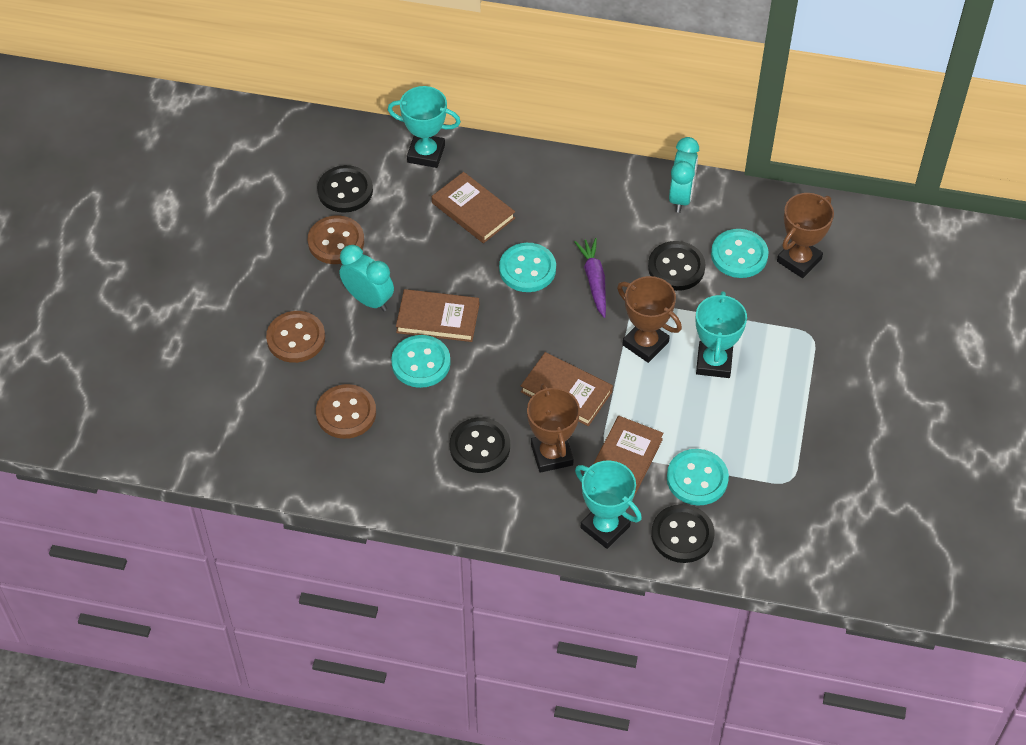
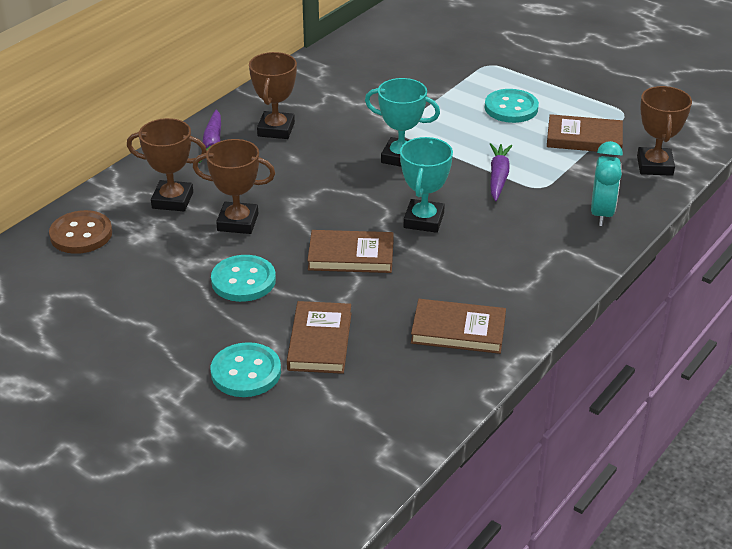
black button: 4 -> 0
brown button: 3 -> 1
brown trophy: 3 -> 4
purple carrot: 1 -> 2
turquoise button: 4 -> 3
turquoise clock: 2 -> 1
turquoise trophy: 3 -> 2

